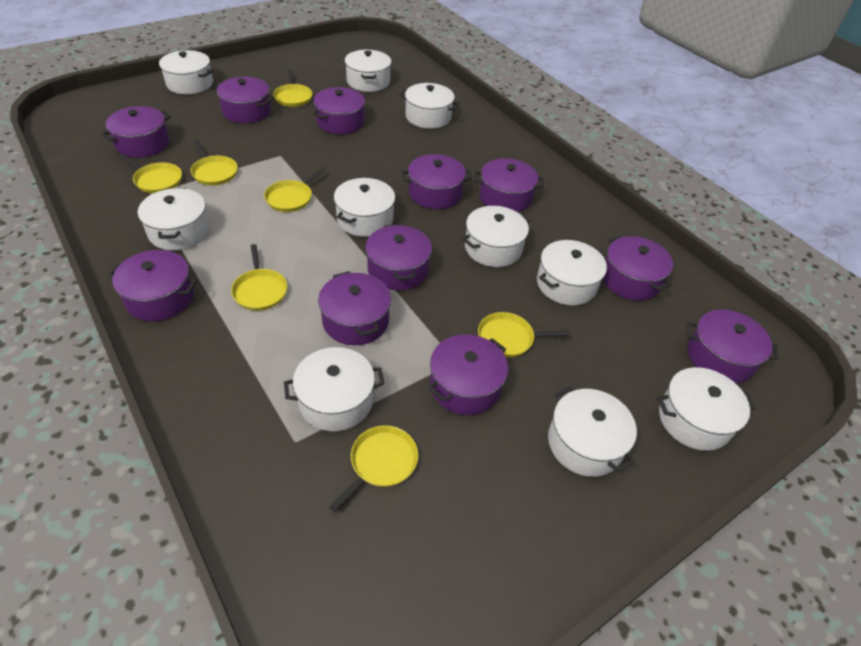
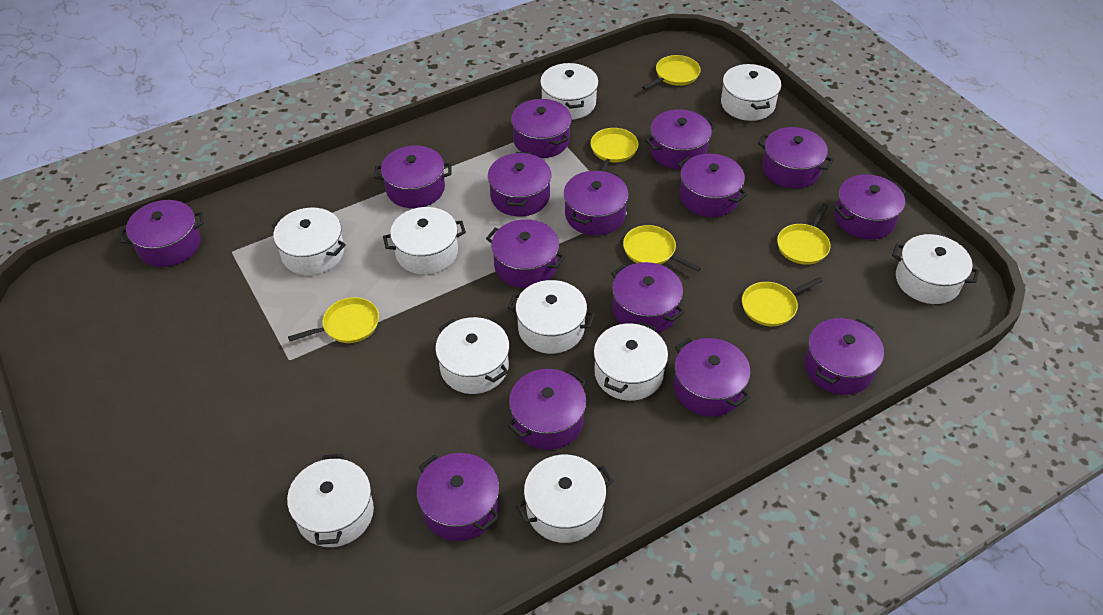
purple pot: 11 -> 15
yellow pan: 7 -> 6

